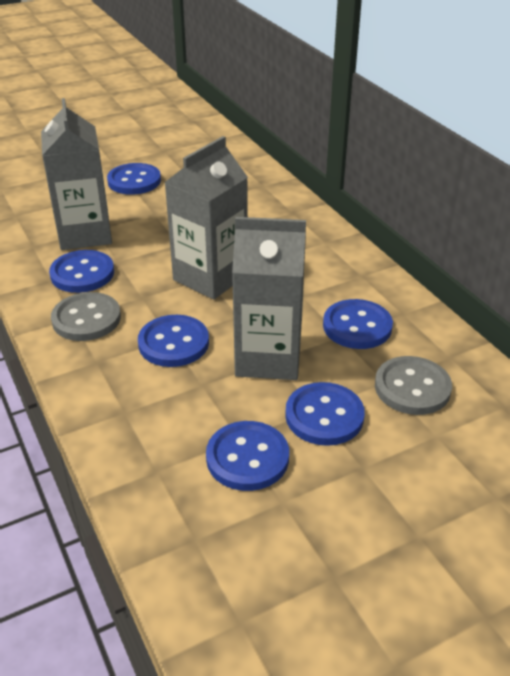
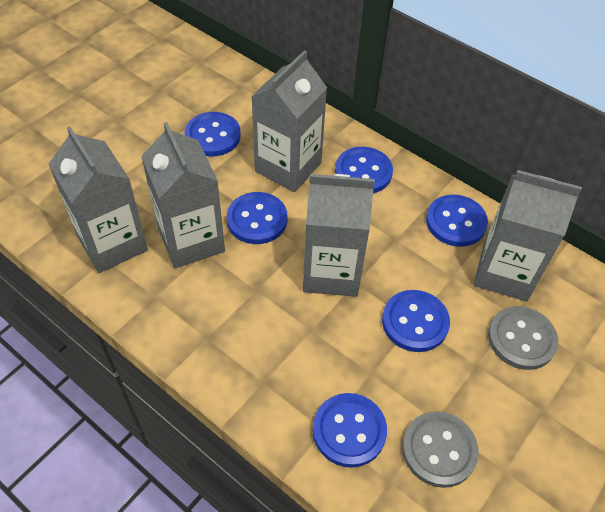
grey carton: 3 -> 5

